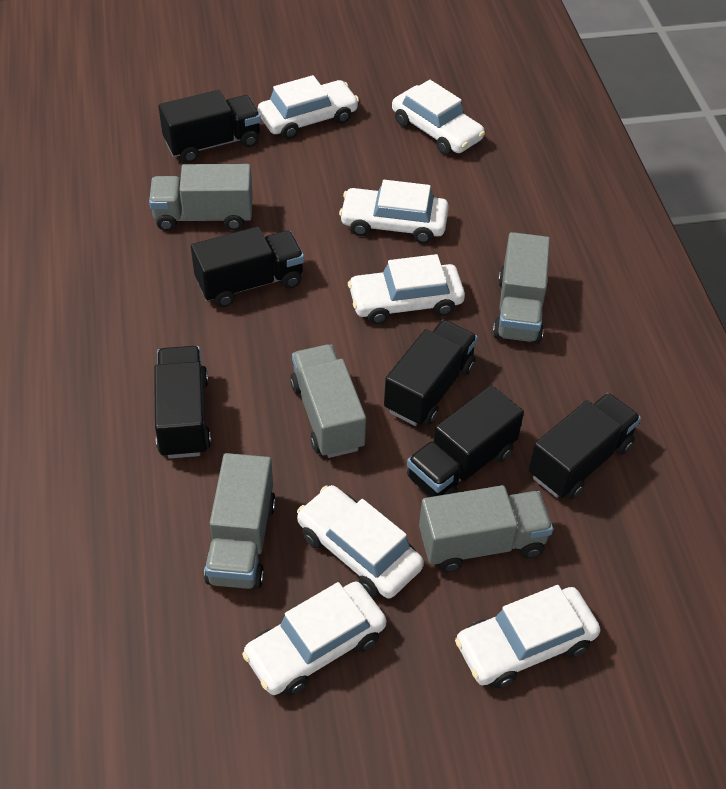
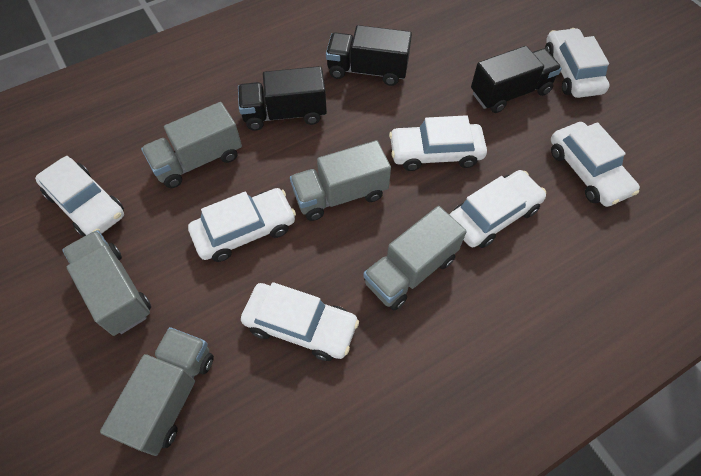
black truck: 6 -> 3

